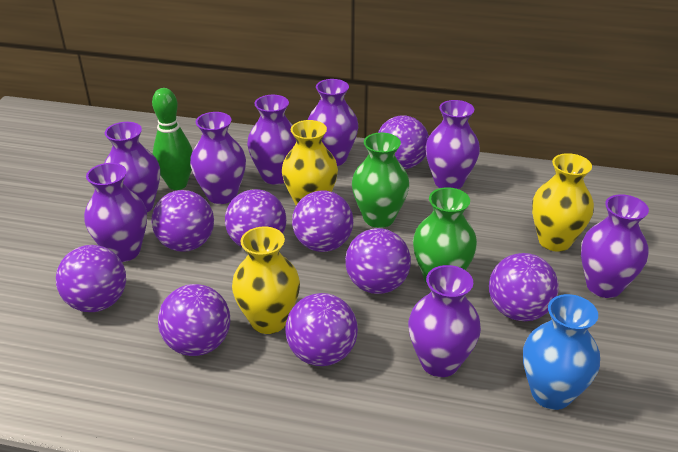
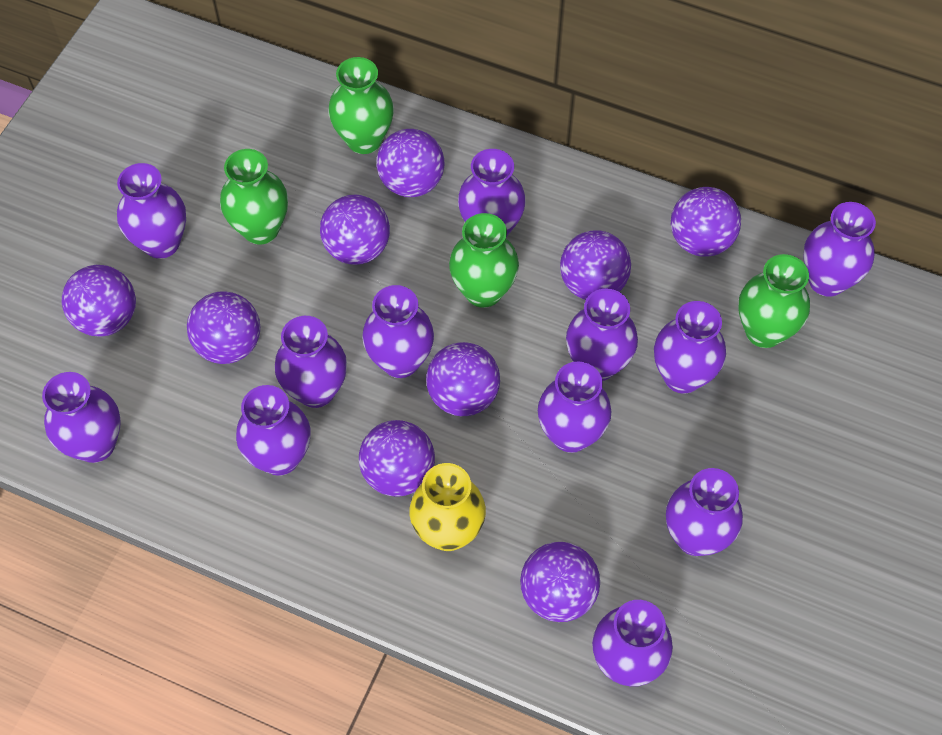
blue vase: 1 -> 0
green bowling pin: 1 -> 0
green vase: 2 -> 4
purple vase: 8 -> 12
yellow vase: 3 -> 1

